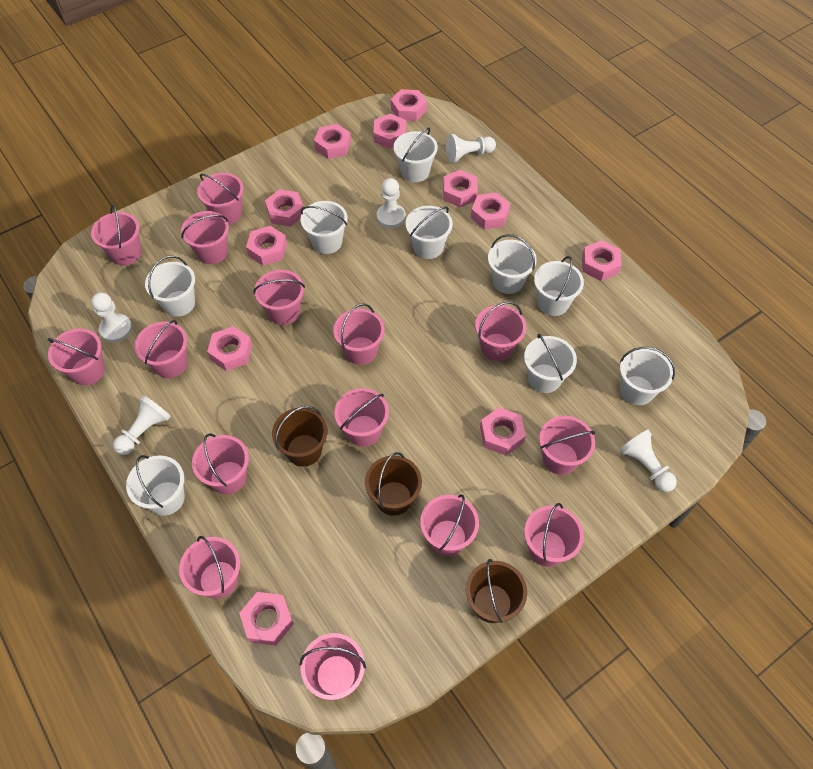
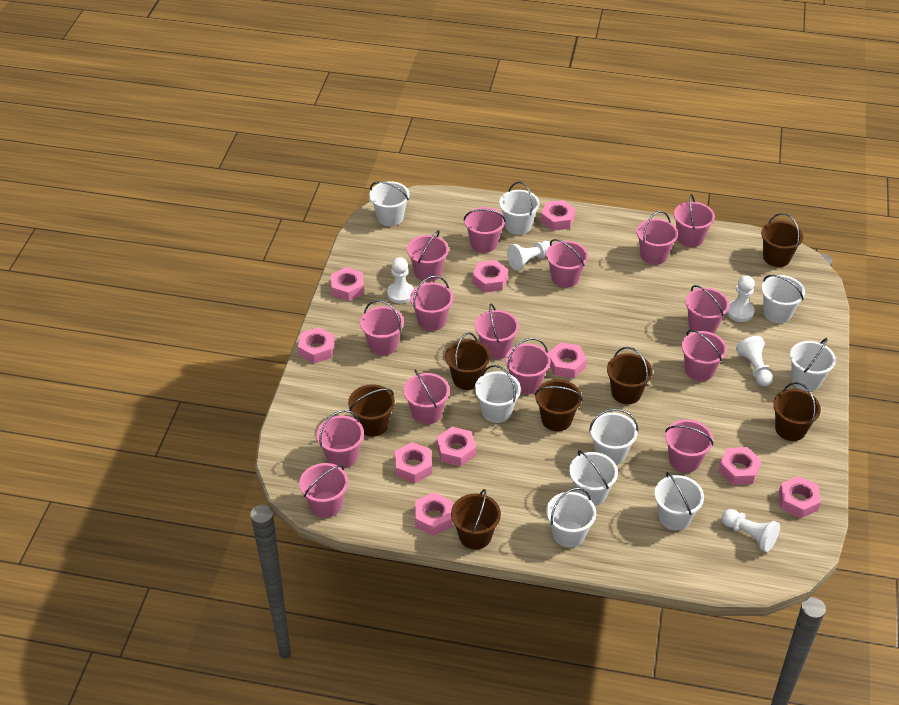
brown bucket: 3 -> 7
pink nut: 11 -> 10

